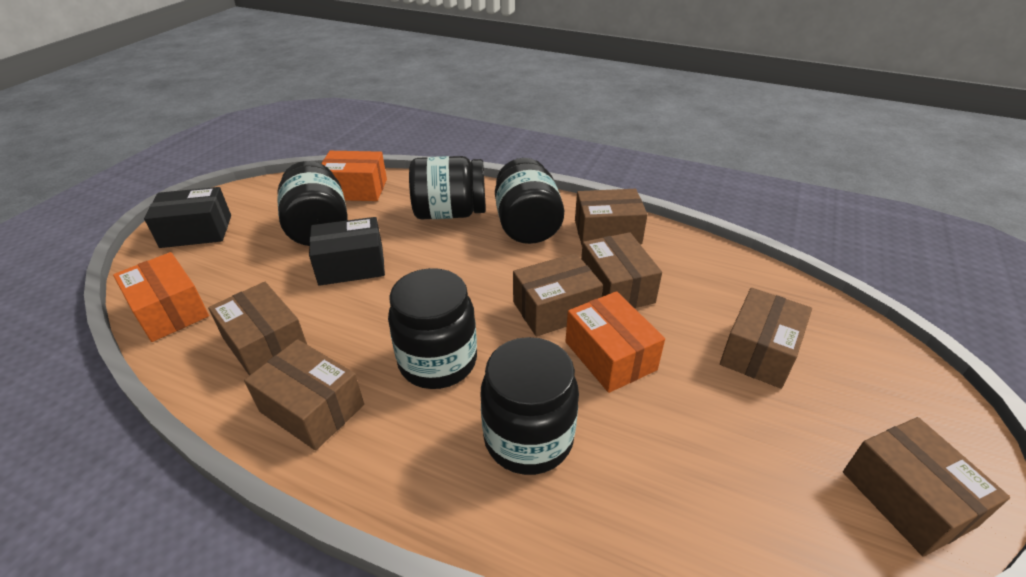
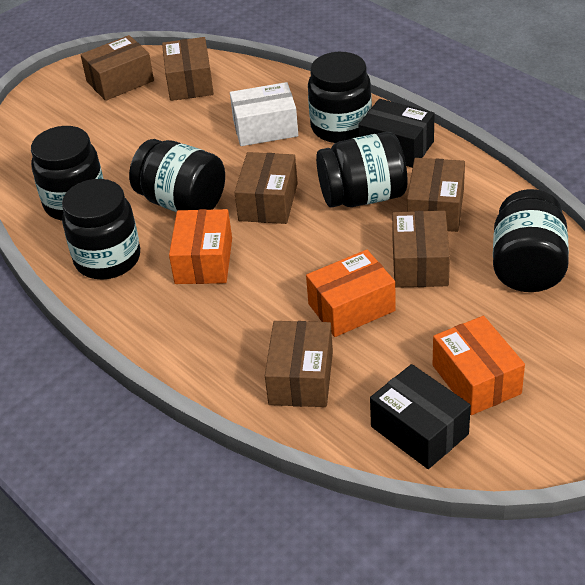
black jar: 5 -> 6
brown box: 7 -> 6
white box: 0 -> 1

